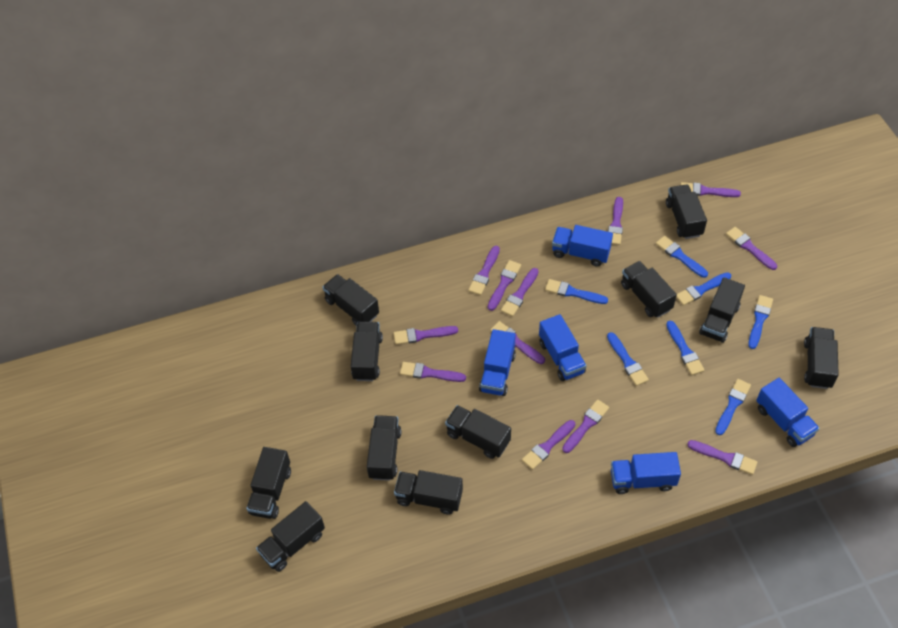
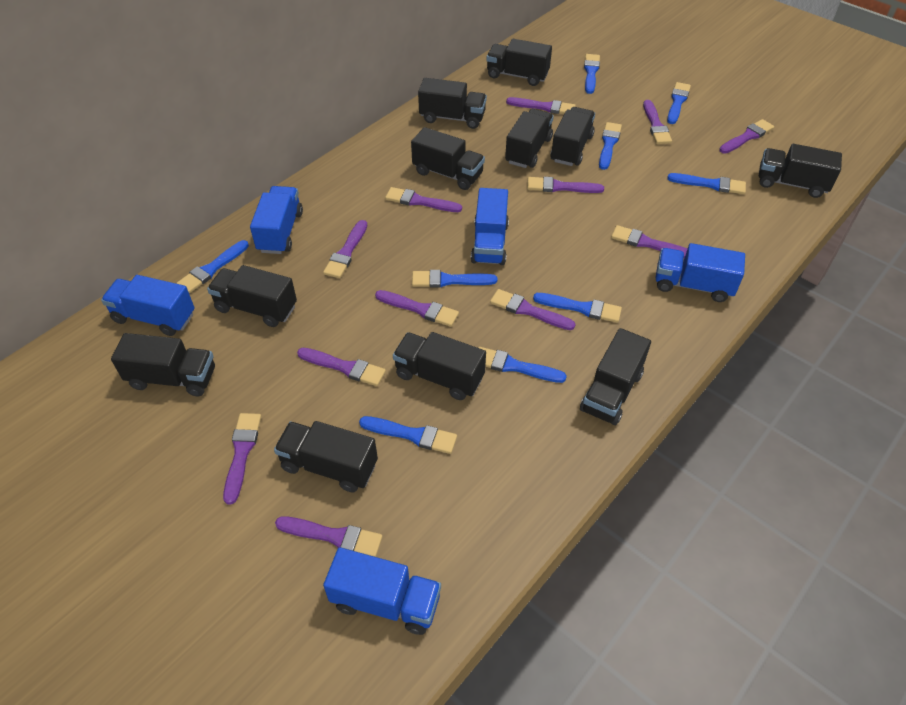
blue brush: 7 -> 9

